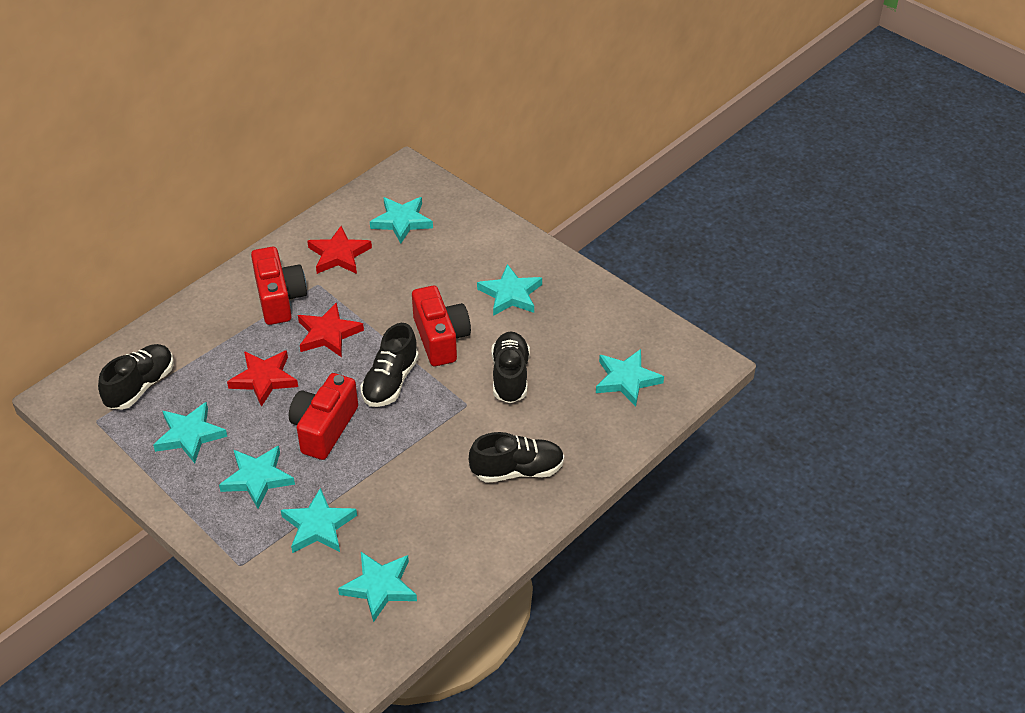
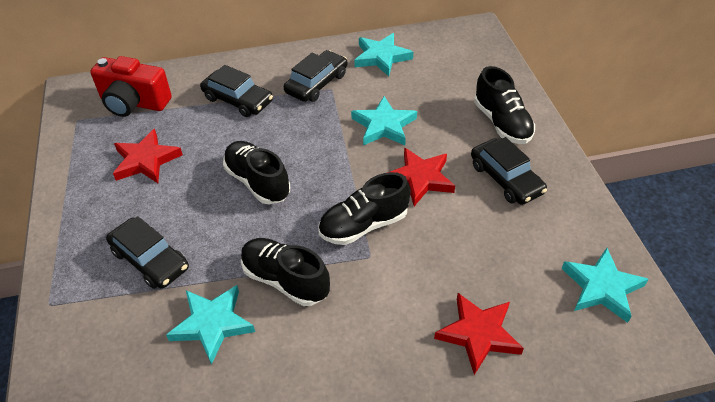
black car: 0 -> 4
red camera: 3 -> 1
turquoise star: 7 -> 4

